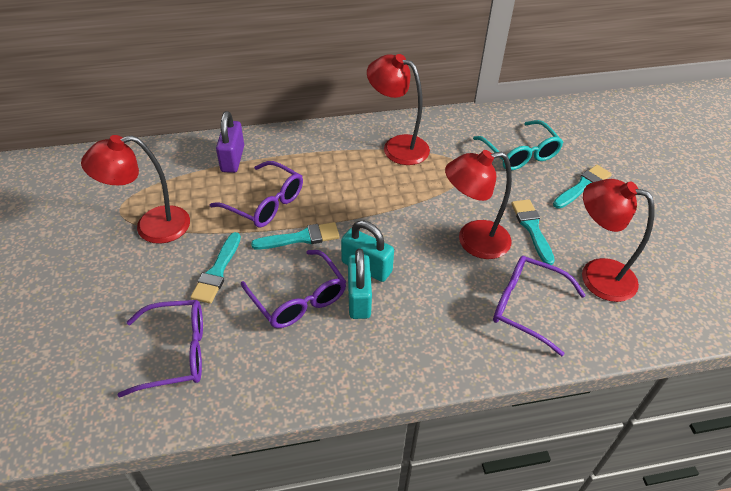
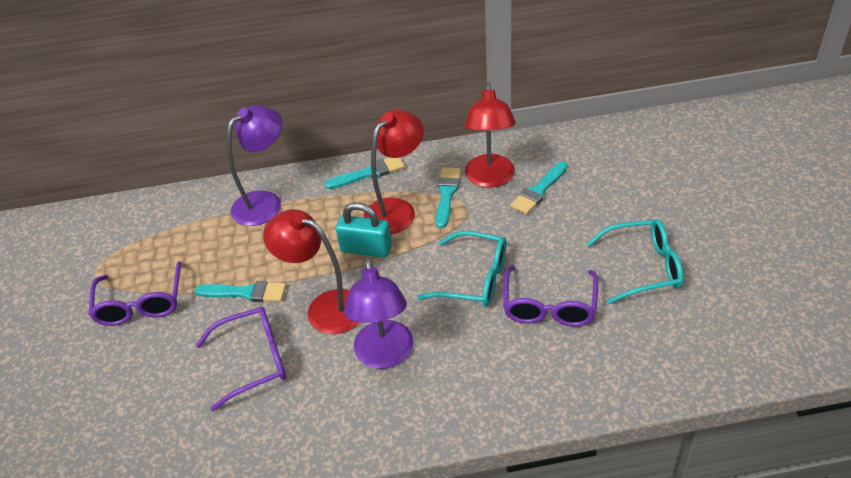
purple glasses: 4 -> 3
purple lamp: 0 -> 2
purple padlock: 1 -> 0
red lamp: 4 -> 3
turquoise glasses: 1 -> 2
turquoise padlock: 2 -> 1

